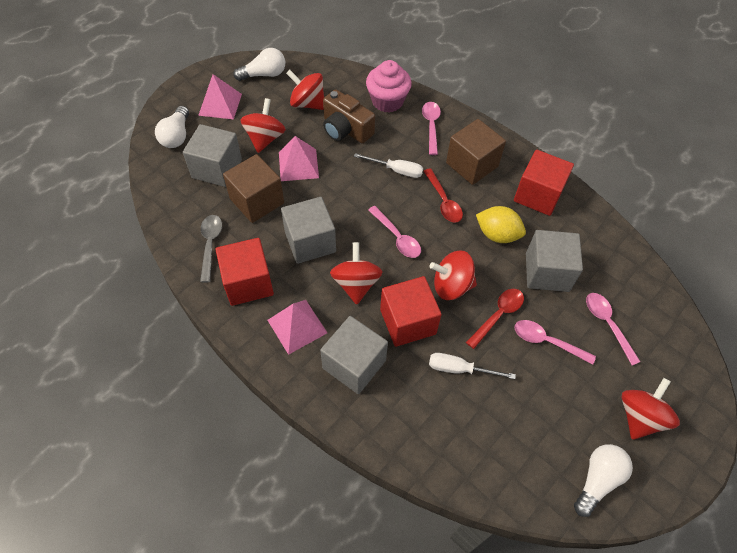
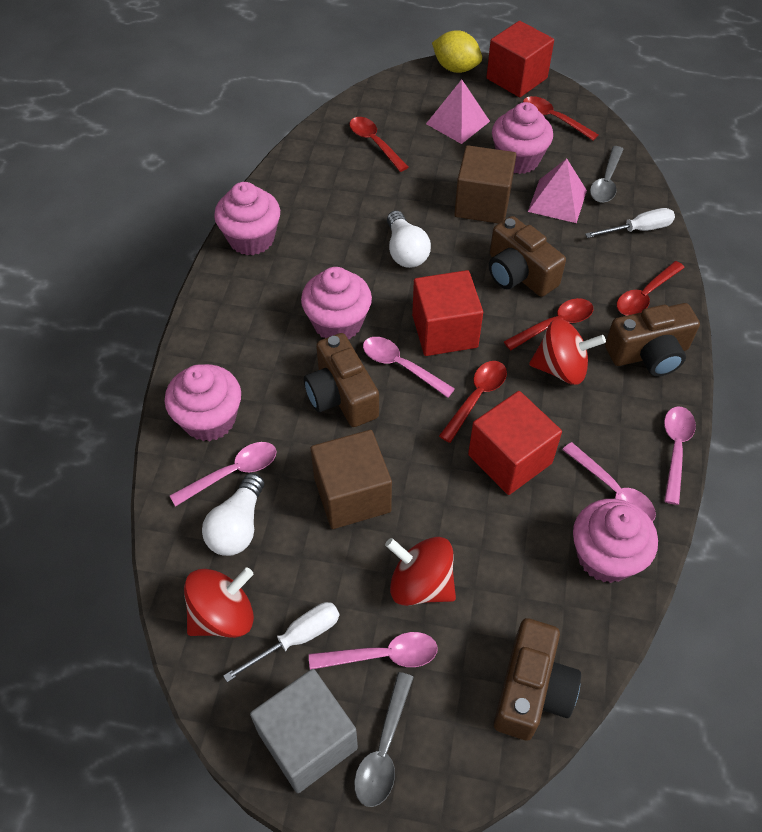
brown camera: 1 -> 4
grey cube: 4 -> 1
grey spoon: 1 -> 2
pink cupcake: 1 -> 5
pink pyramid: 3 -> 2
pink spoon: 4 -> 5
red spinning top: 5 -> 3
red spoon: 2 -> 5
white light bulb: 3 -> 2

